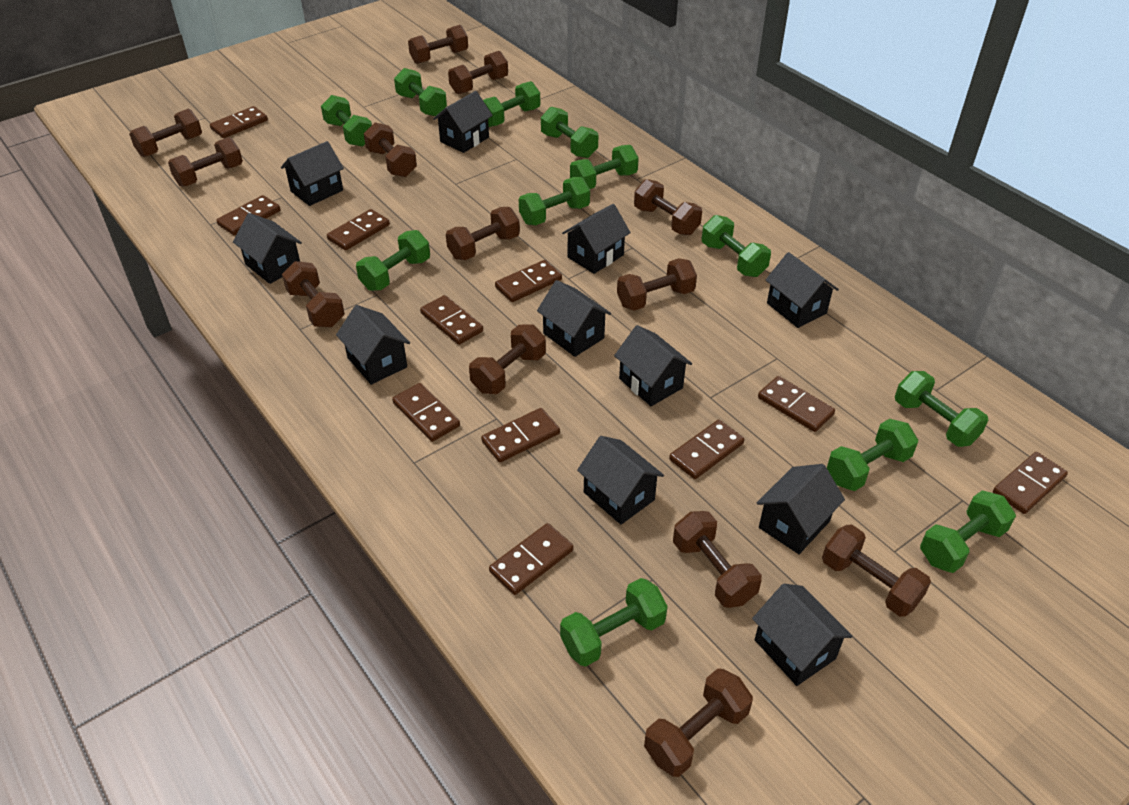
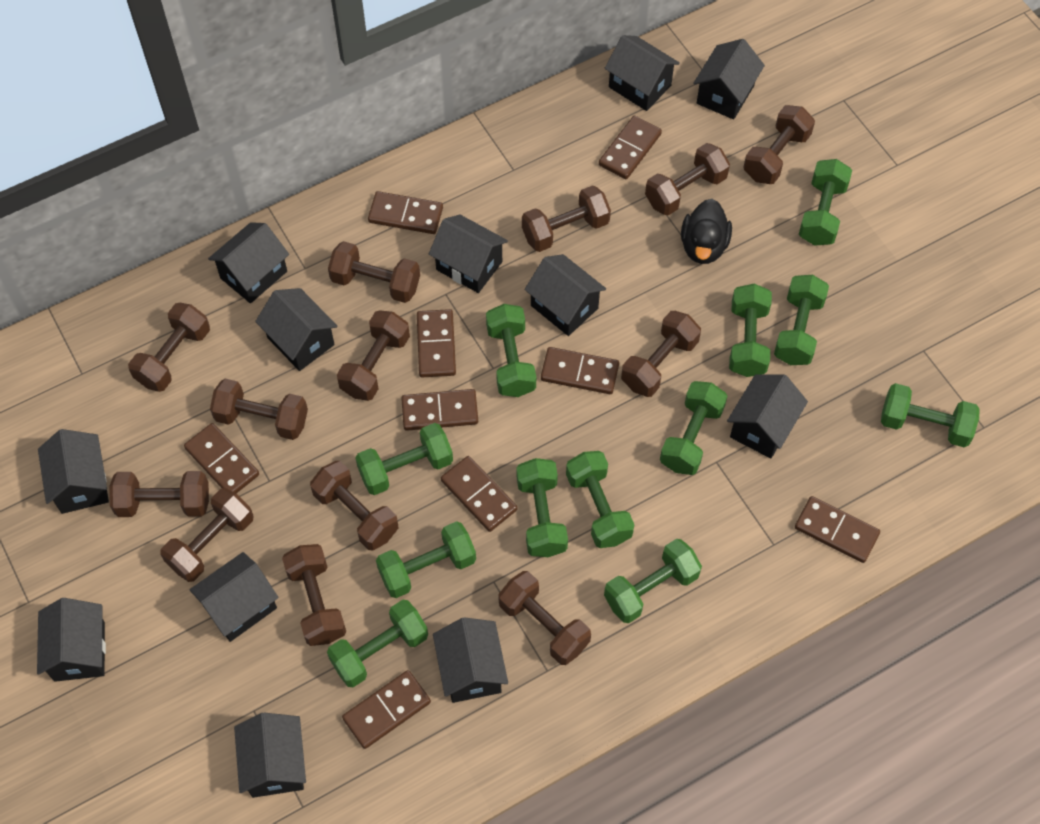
black duck: 0 -> 1
black house: 11 -> 12
brown domino: 11 -> 9

